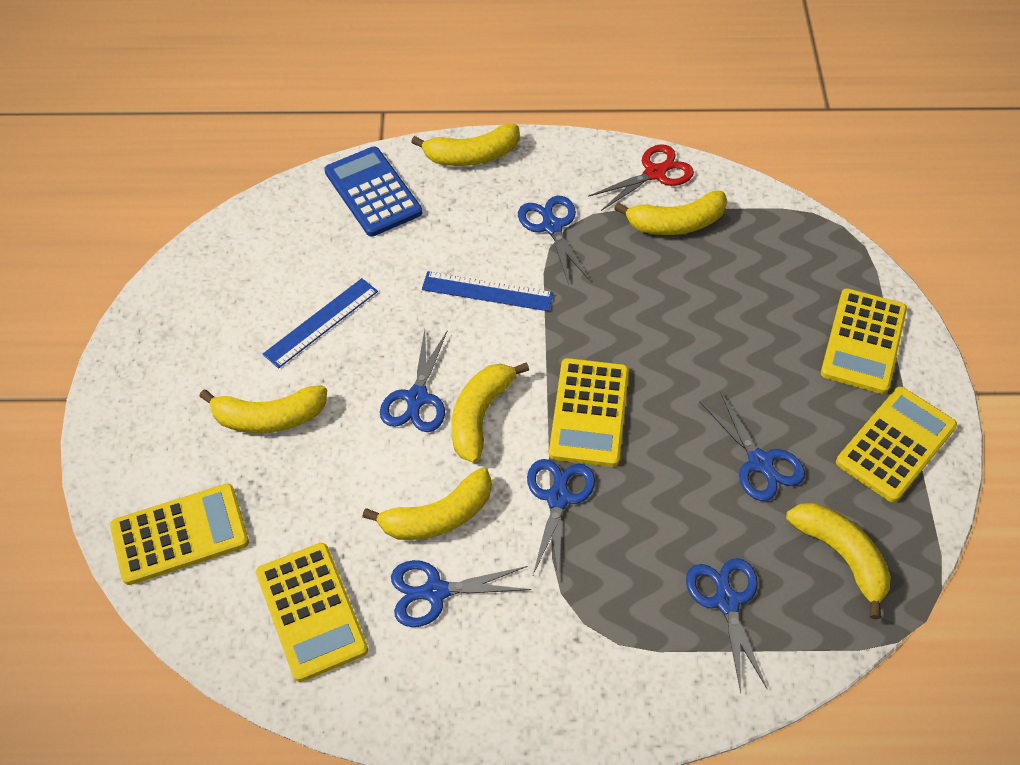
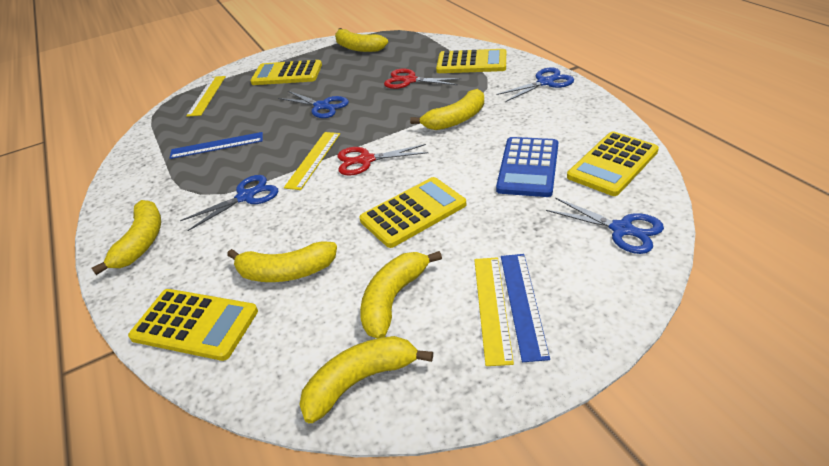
blue scissors: 6 -> 4
red scissors: 1 -> 2
yellow ruler: 0 -> 3

